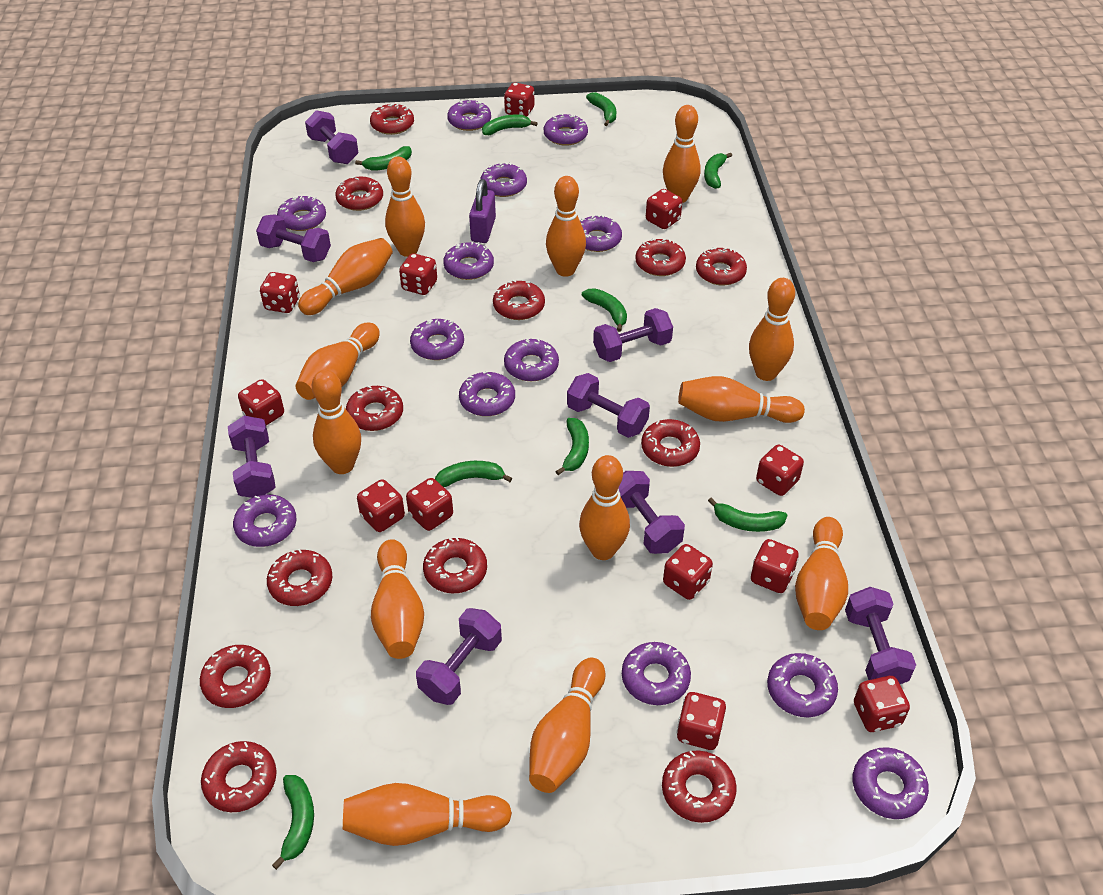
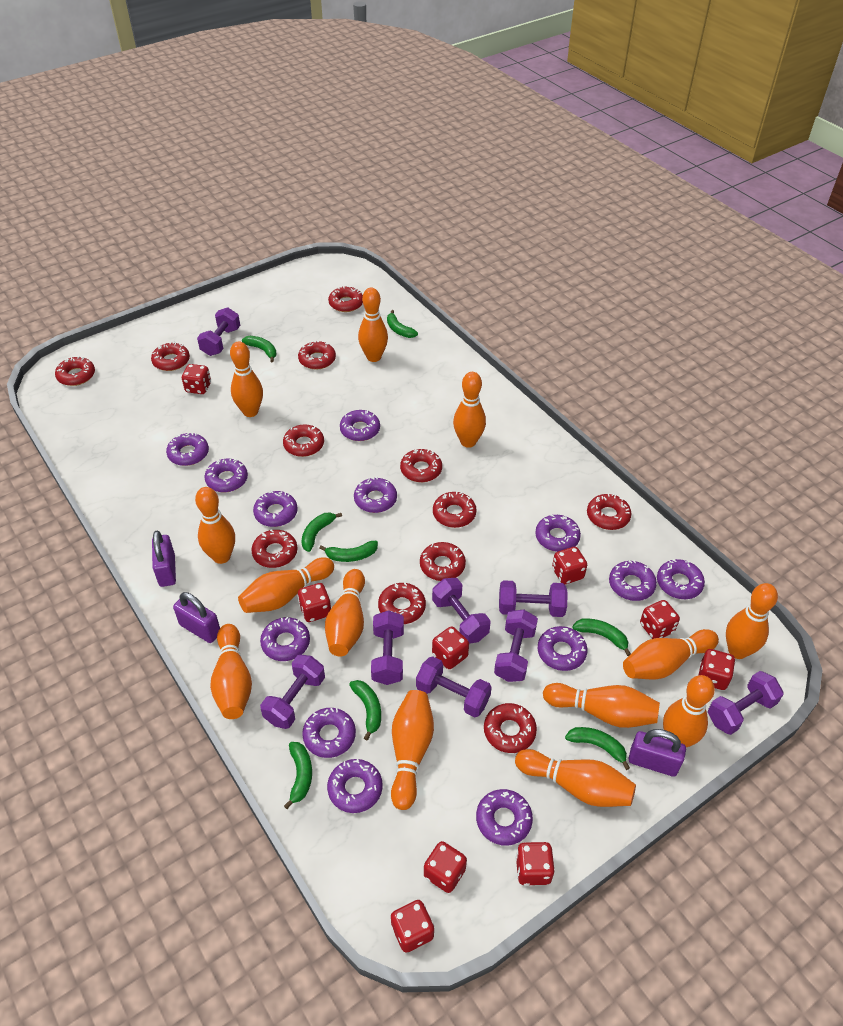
green banana: 9 -> 8
purple padlock: 1 -> 3
red dice: 12 -> 9

